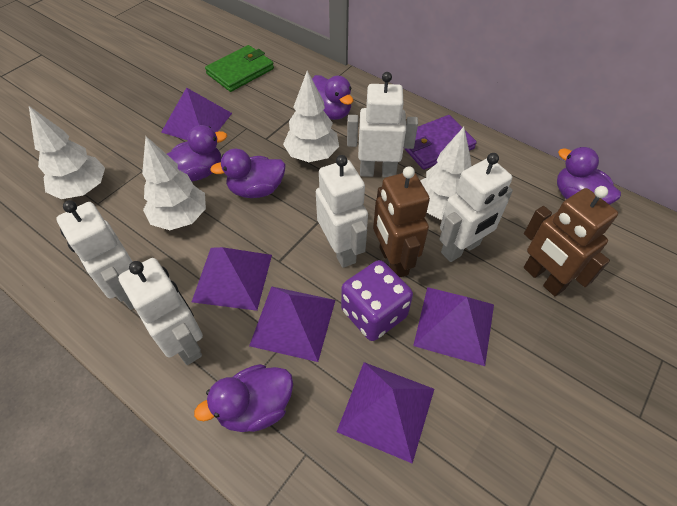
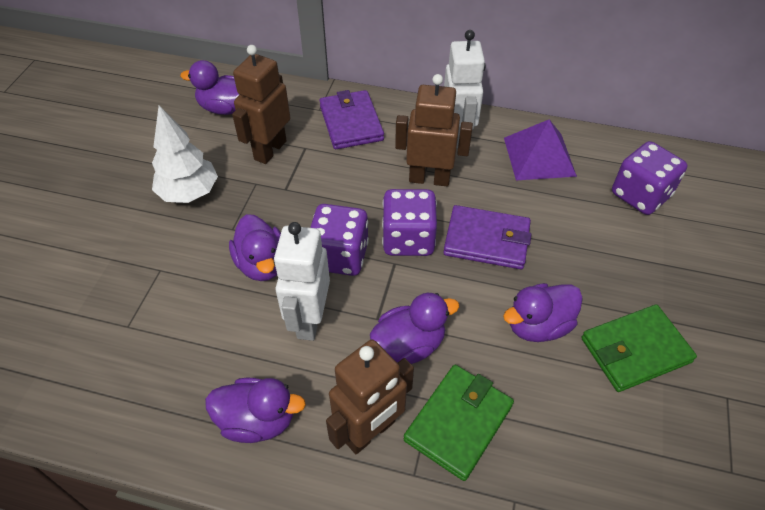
brown robot: 2 -> 3
green wallet: 1 -> 2
purple dice: 1 -> 3
purple pyramid: 5 -> 1
purple wallet: 1 -> 2
white robot: 5 -> 2
white tree: 4 -> 1

